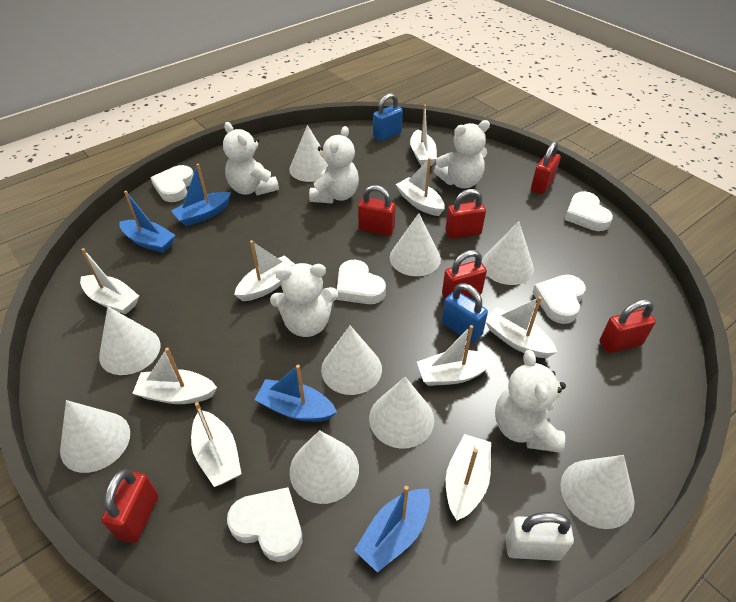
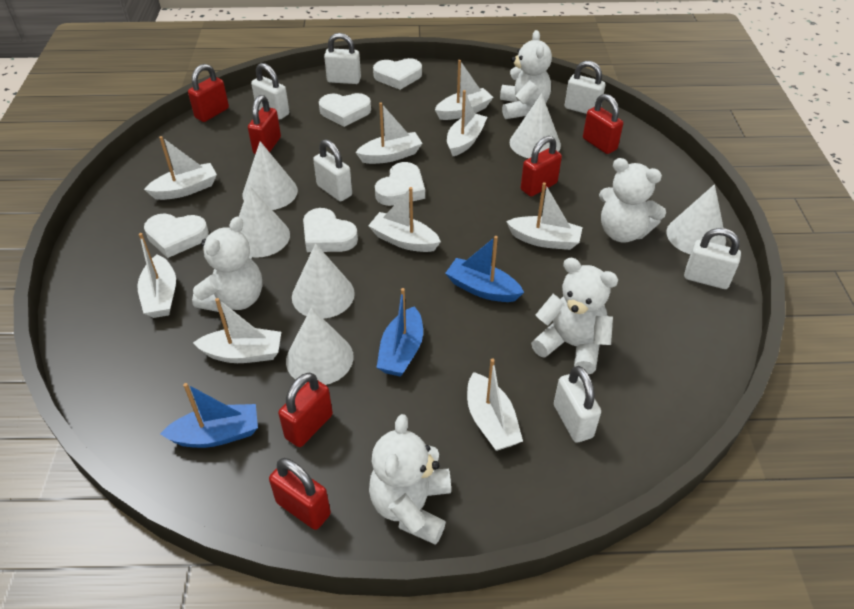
blue boat: 4 -> 3
blue padlock: 2 -> 0
white cone: 9 -> 6
white padlock: 1 -> 6

